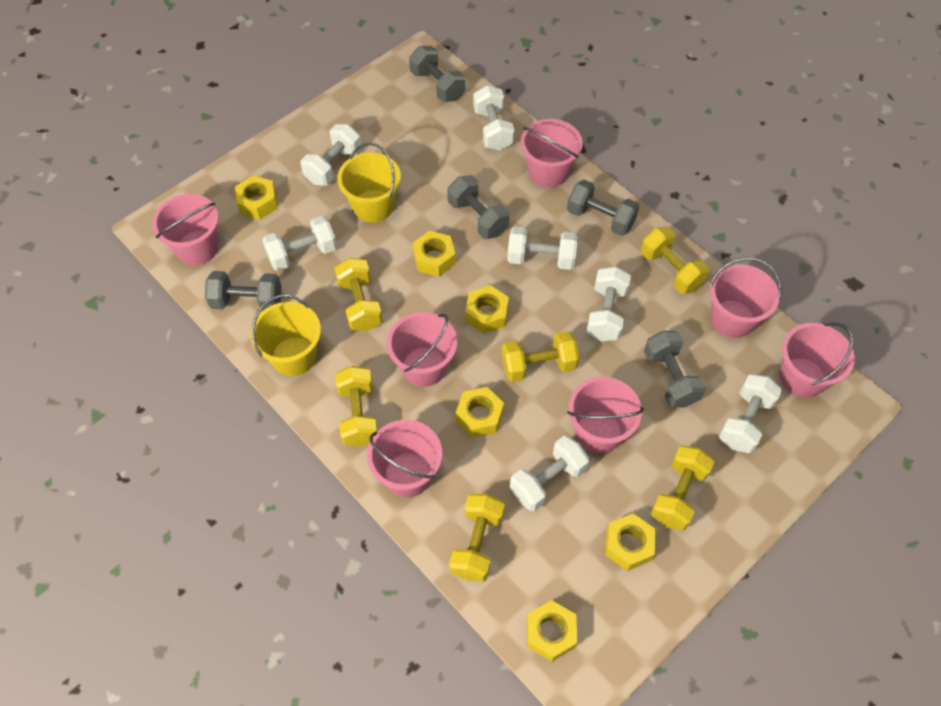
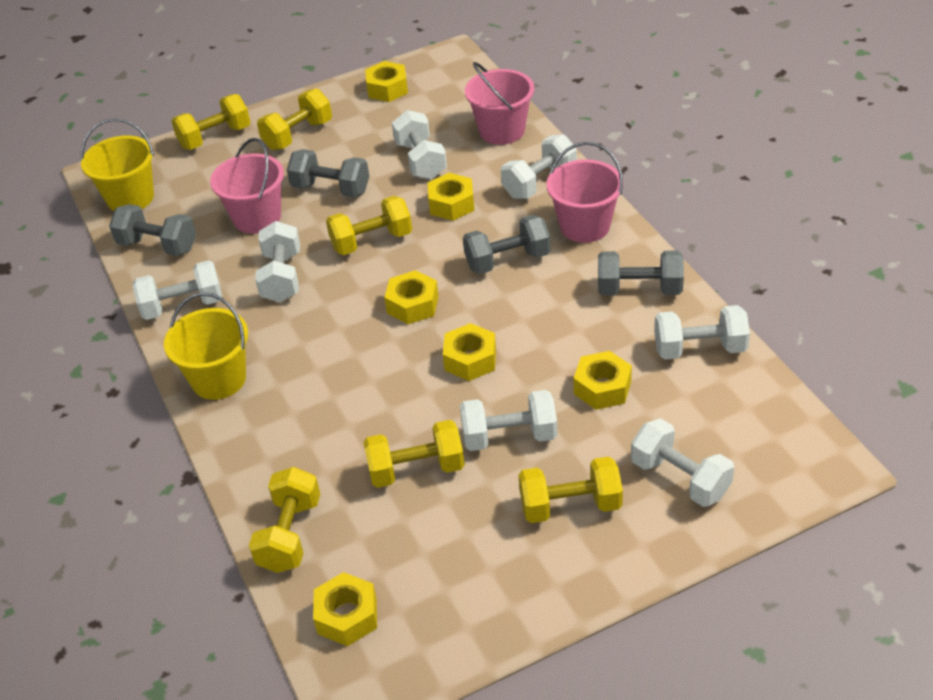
grey dumbbell: 5 -> 4
pink bucket: 7 -> 3

